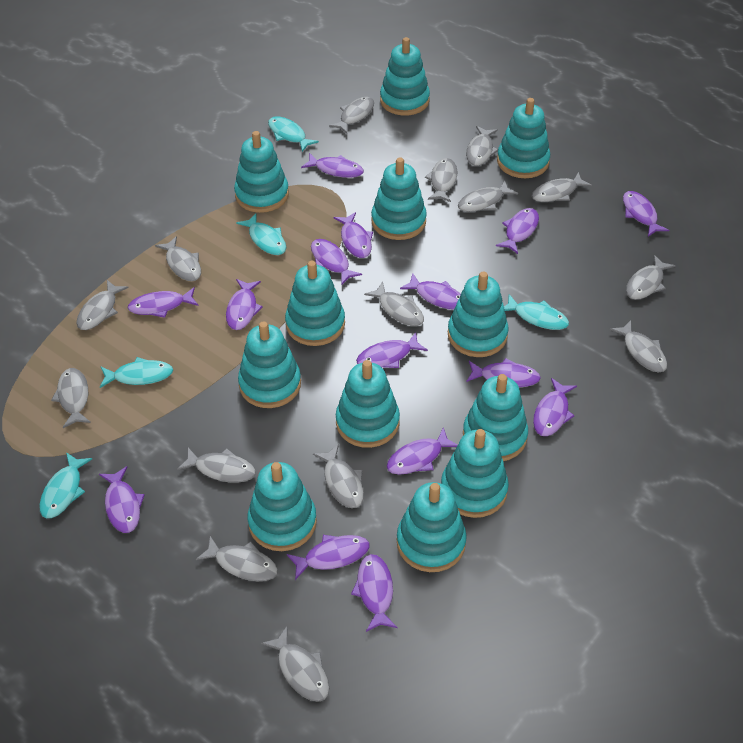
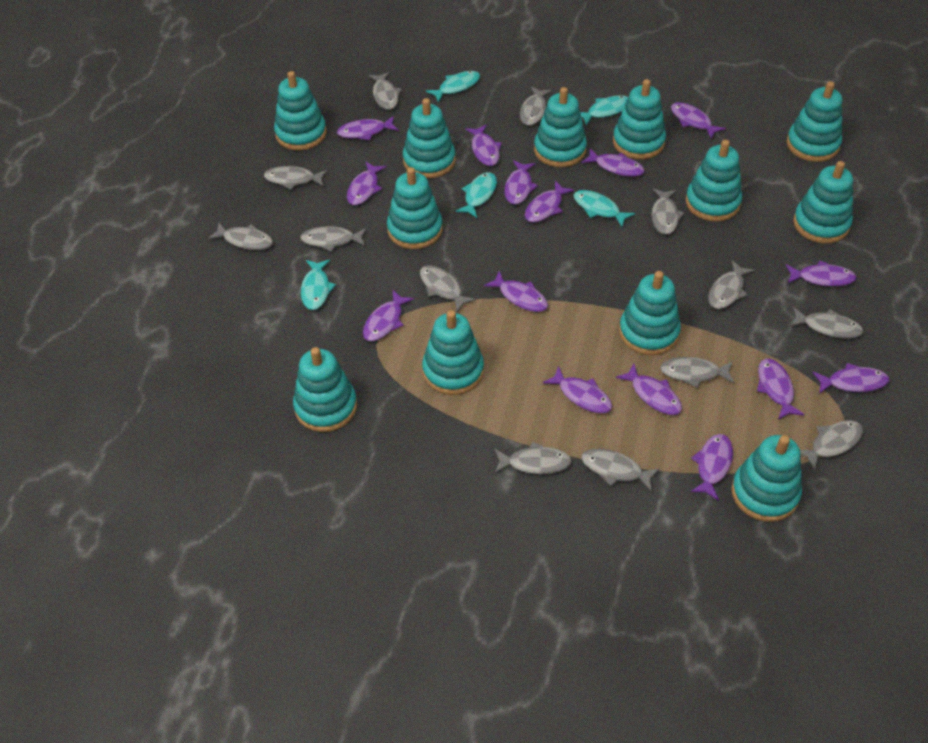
grey fish: 15 -> 13

